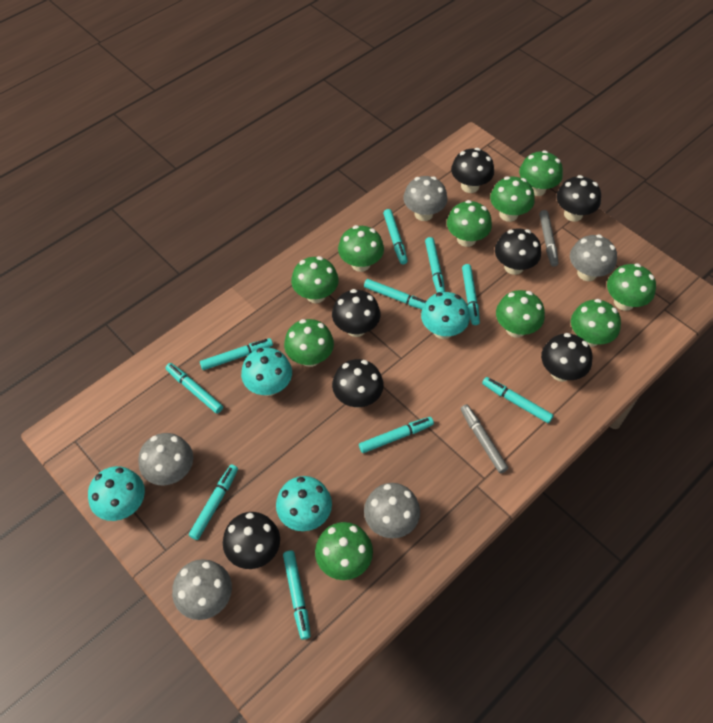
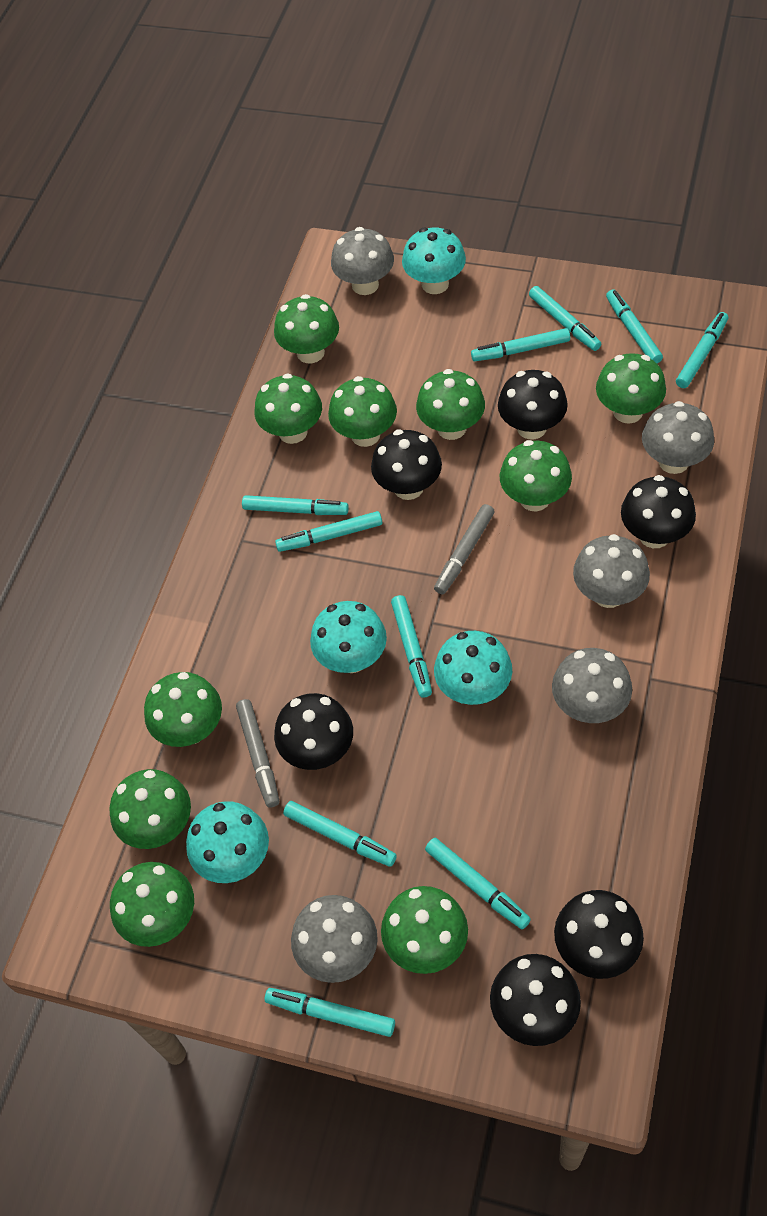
black mushroom: 7 -> 6

